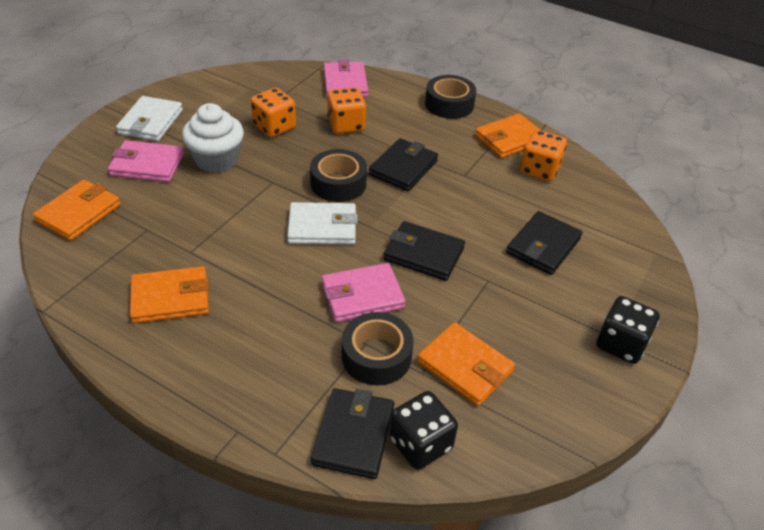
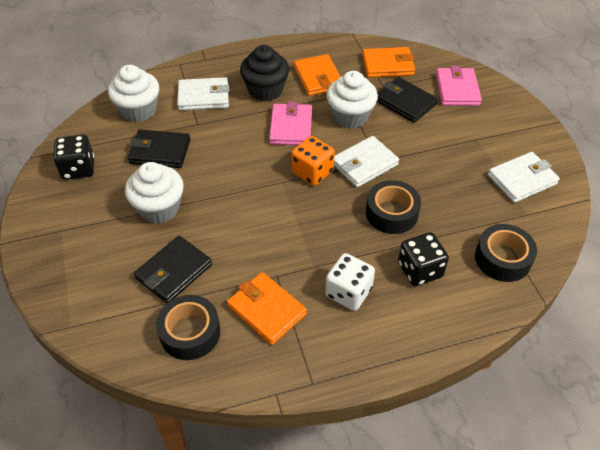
black cupcake: 0 -> 1
black wallet: 4 -> 3
orange dice: 3 -> 1
orange wallet: 4 -> 3
pink wallet: 3 -> 2
white cupcake: 1 -> 3
white dice: 0 -> 1
white wallet: 2 -> 3

